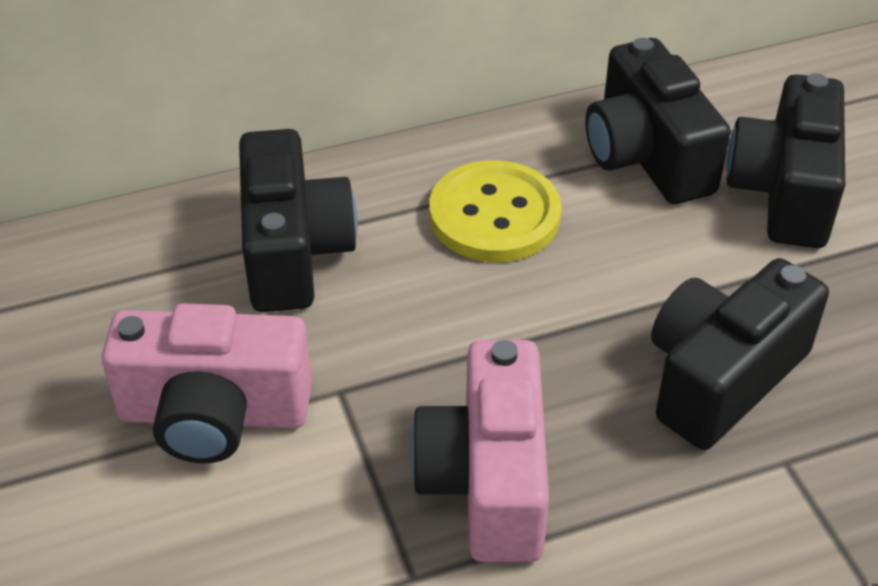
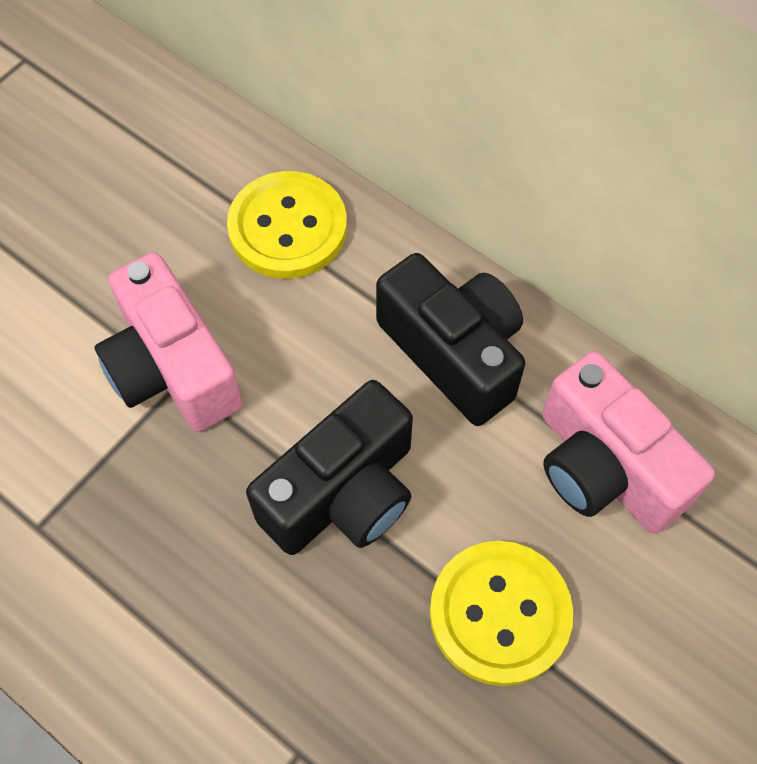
black camera: 4 -> 2
yellow button: 1 -> 2

